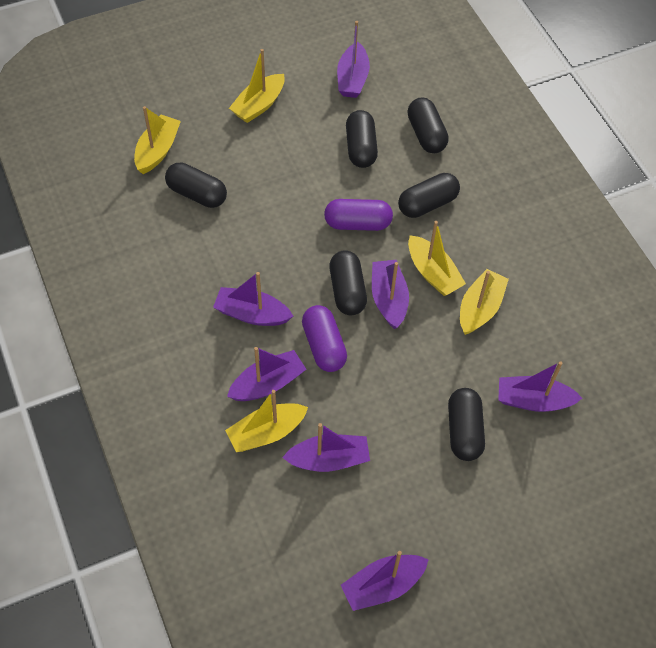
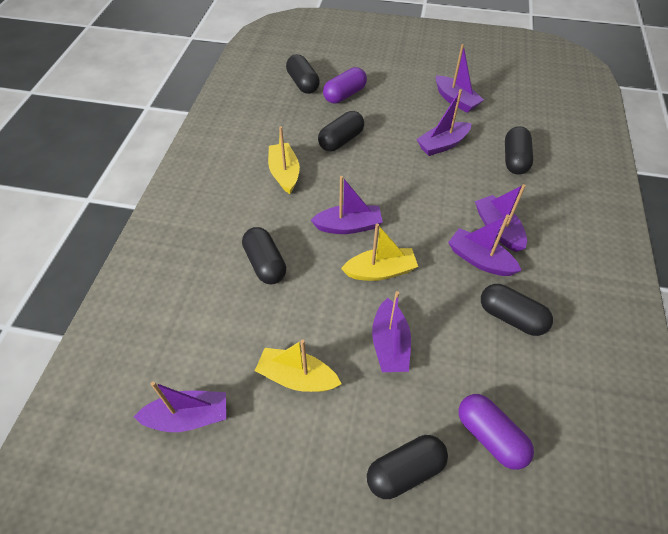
yellow boat: 5 -> 3

